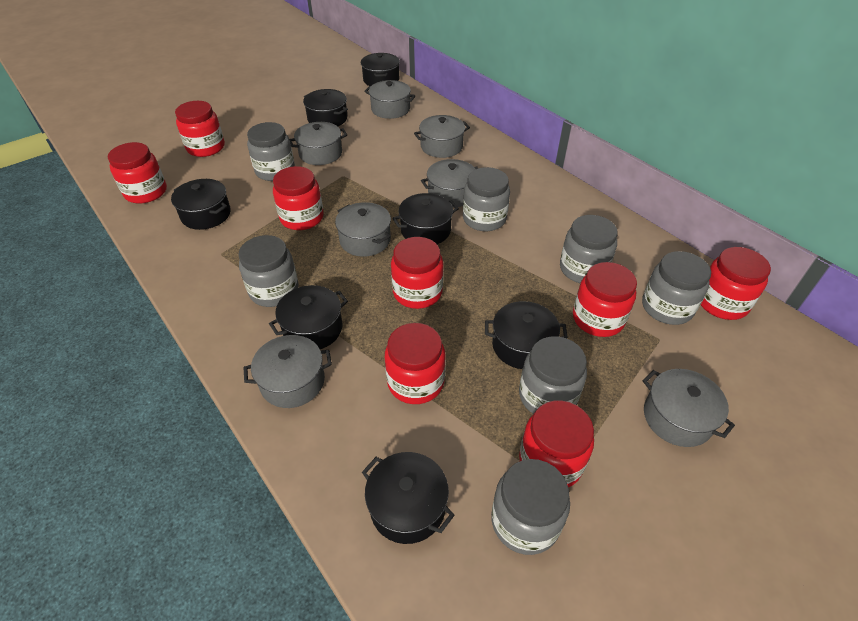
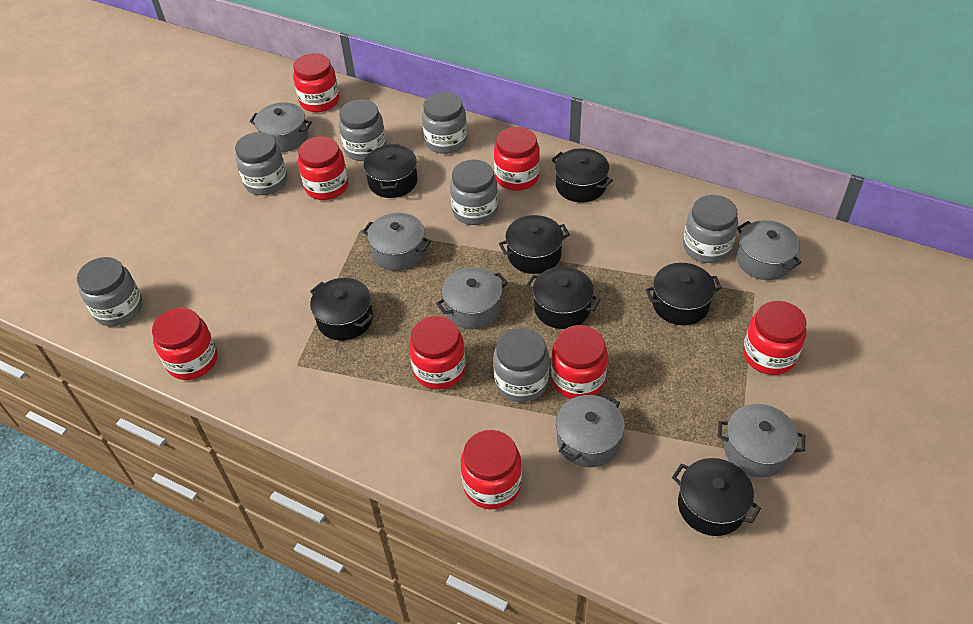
grey pot: 7 -> 6

